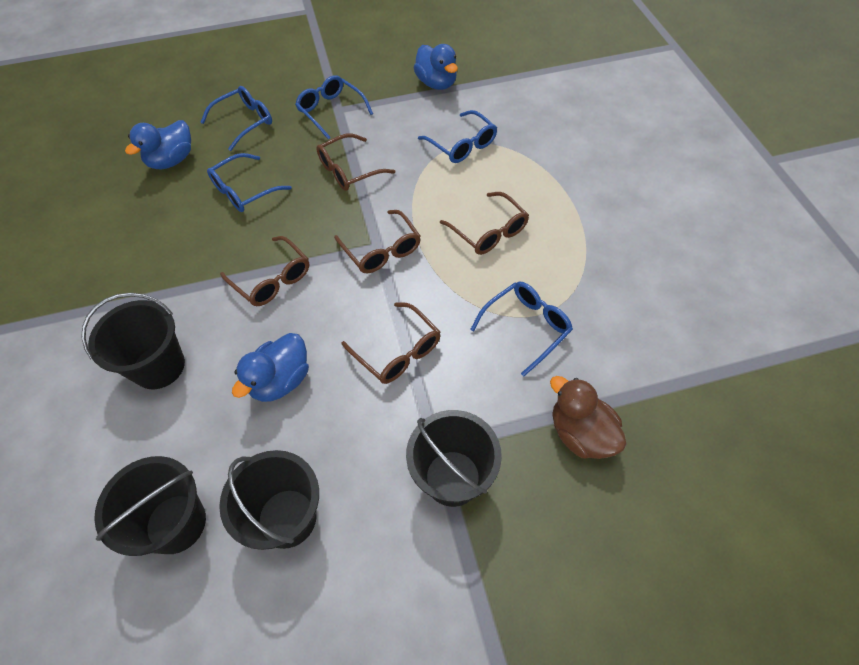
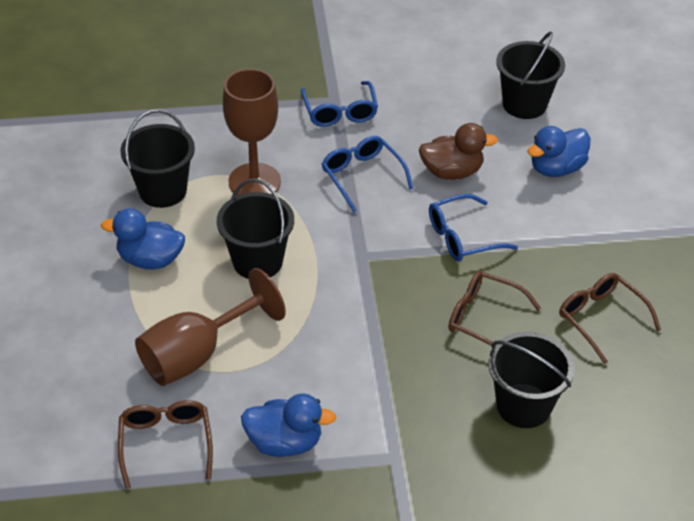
blue glasses: 5 -> 3
brown glasses: 5 -> 3
brown goblet: 0 -> 2

